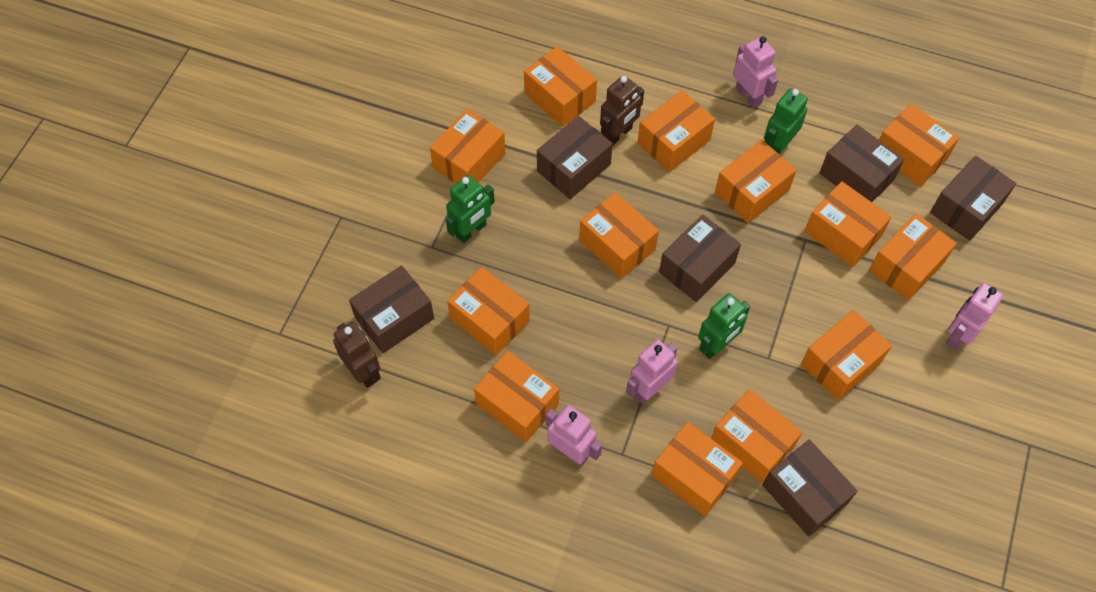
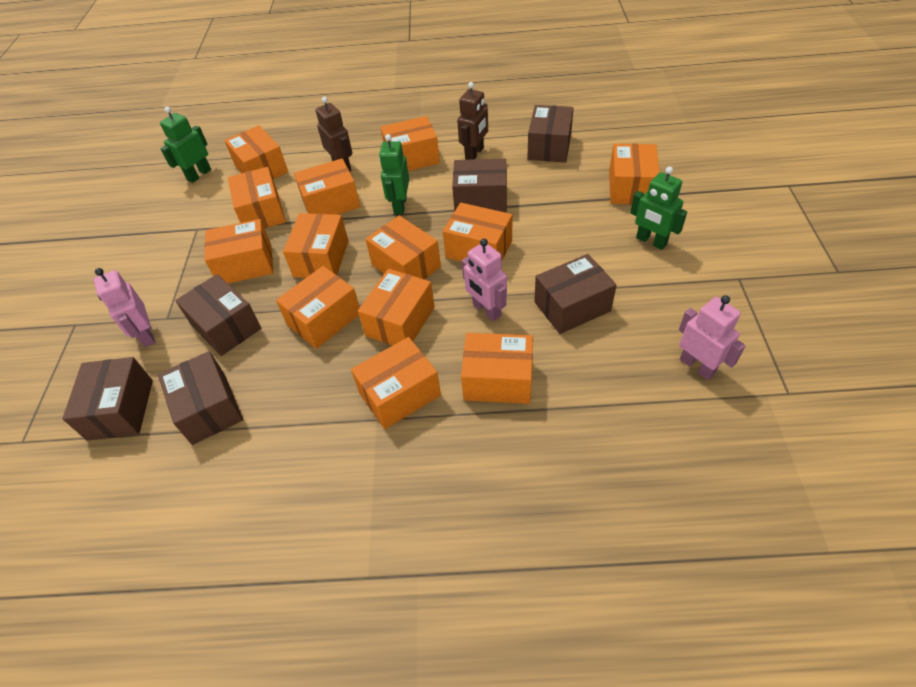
pink robot: 4 -> 3

